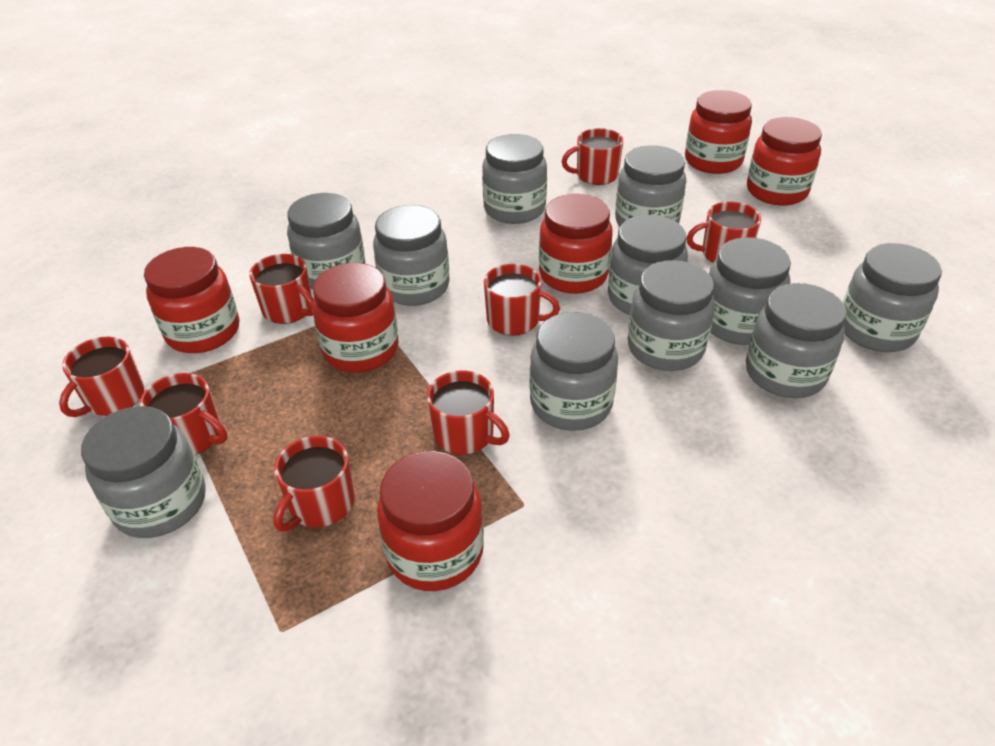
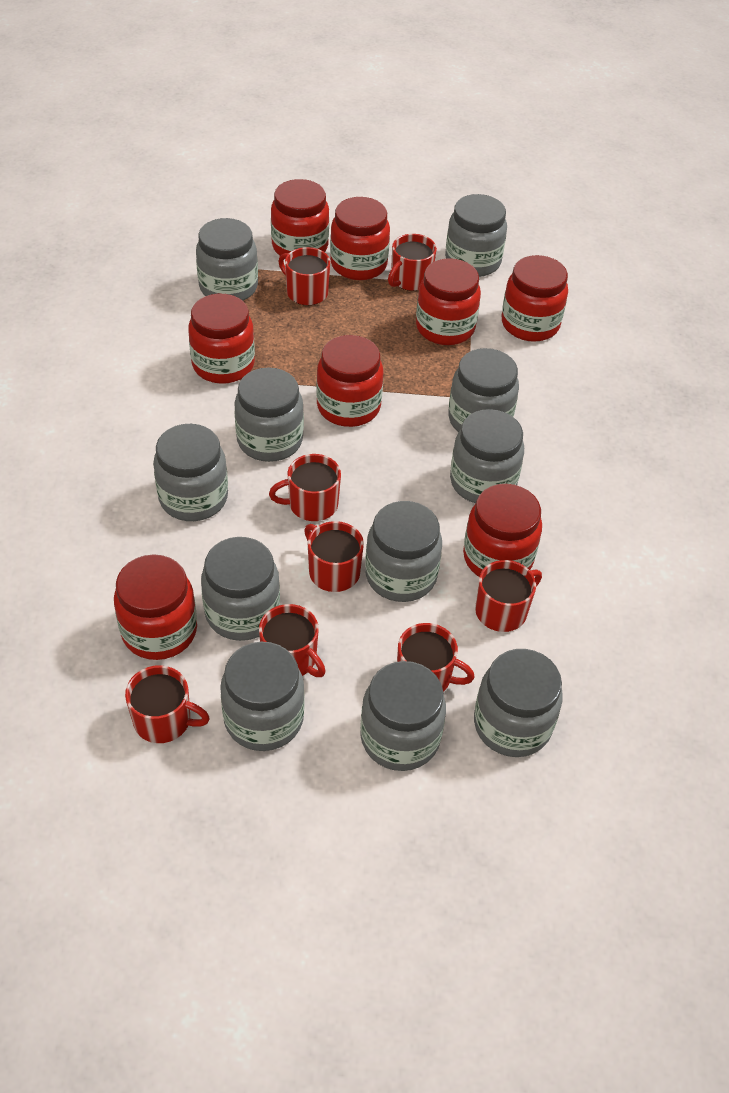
red jar: 6 -> 8

